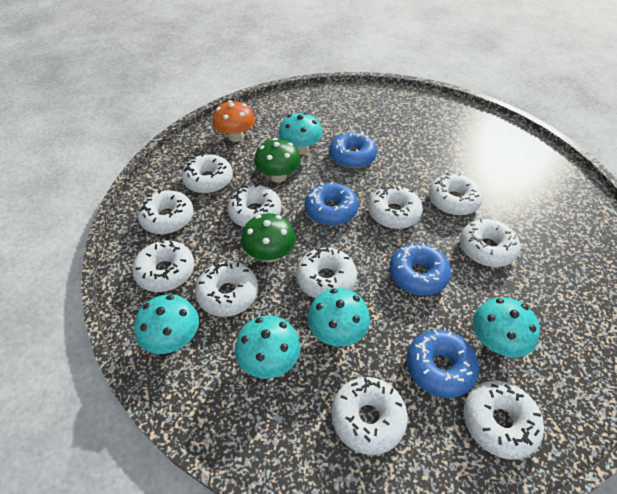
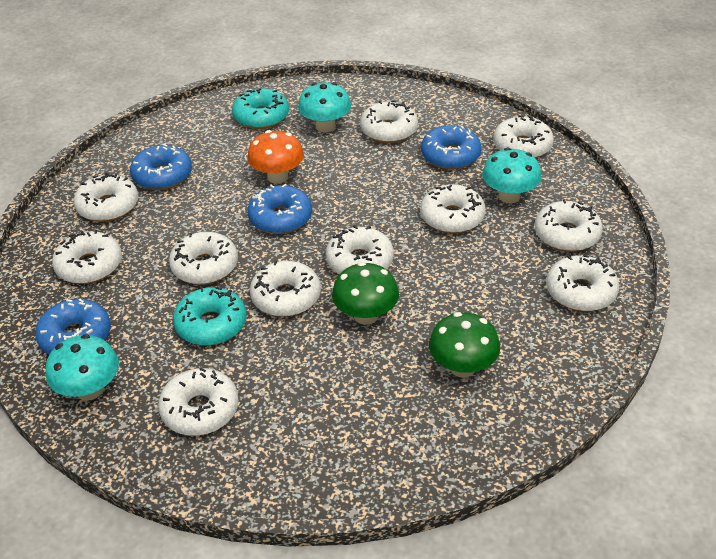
turquoise donut: 0 -> 2
turquoise mushroom: 5 -> 3

